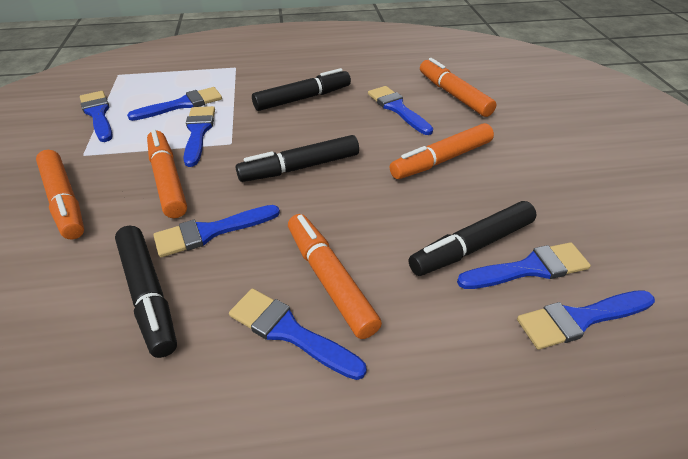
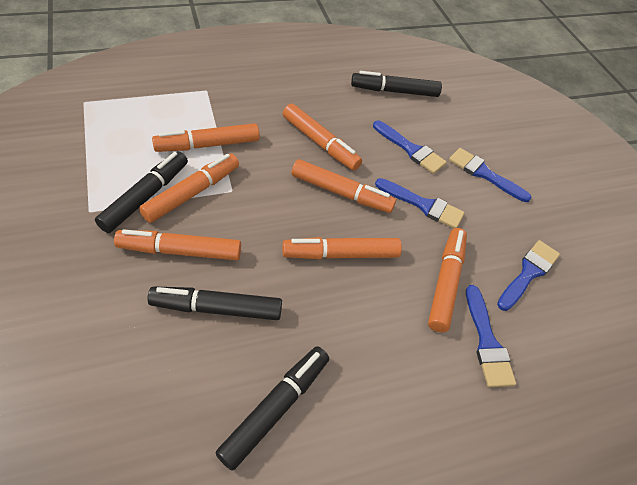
blue brush: 8 -> 5
orange marker: 5 -> 7

